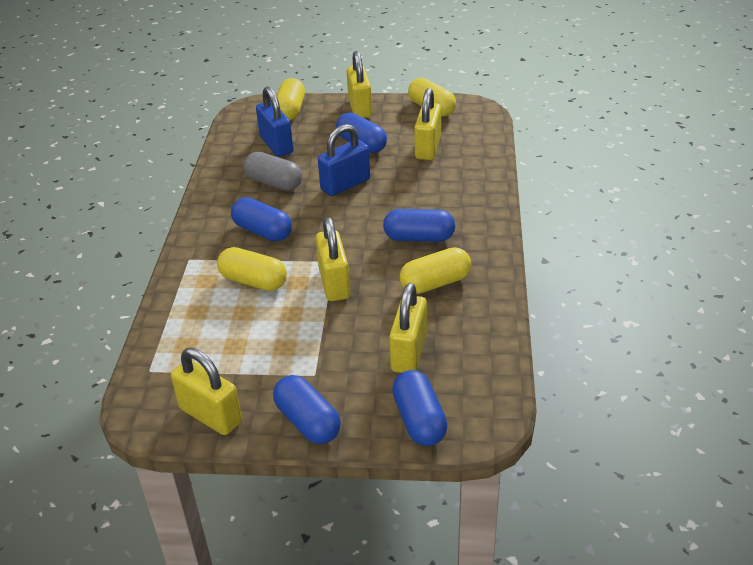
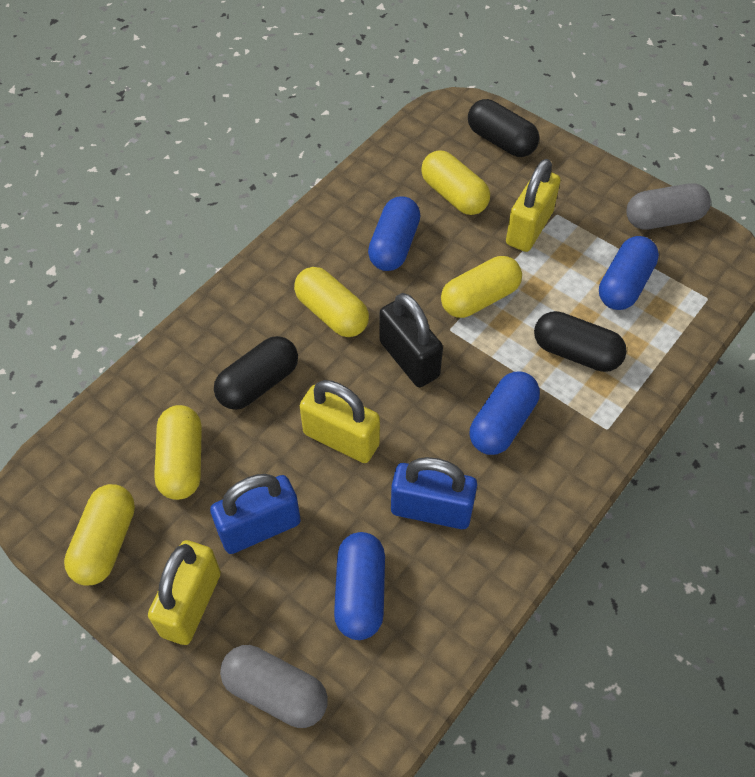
black capsule: 0 -> 3
black padlock: 0 -> 1
blue capsule: 5 -> 4
grey capsule: 1 -> 2
yellow capsule: 4 -> 5
yellow padlock: 5 -> 3

